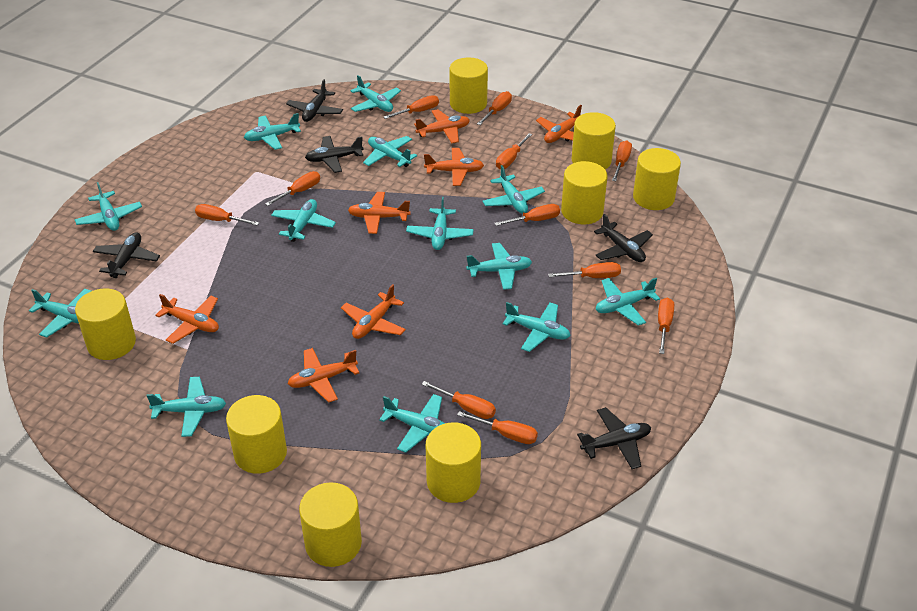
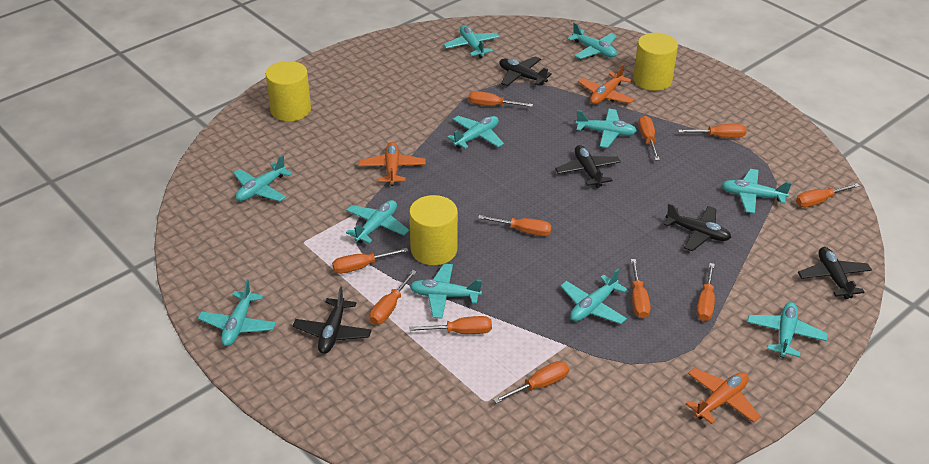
orange plane: 7 -> 3
turquoise plane: 13 -> 11
yellow cylinder: 8 -> 3

